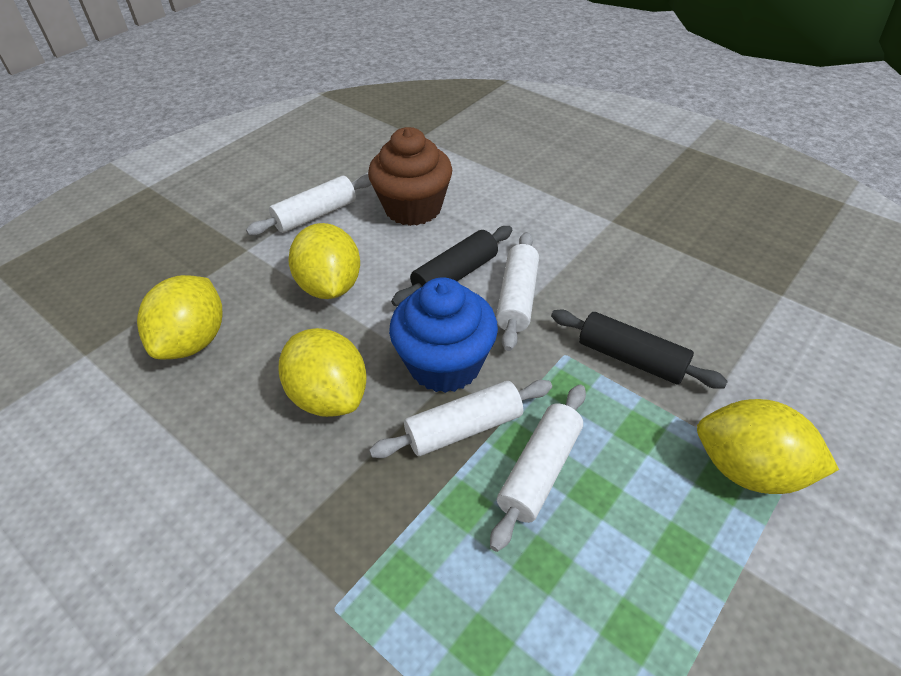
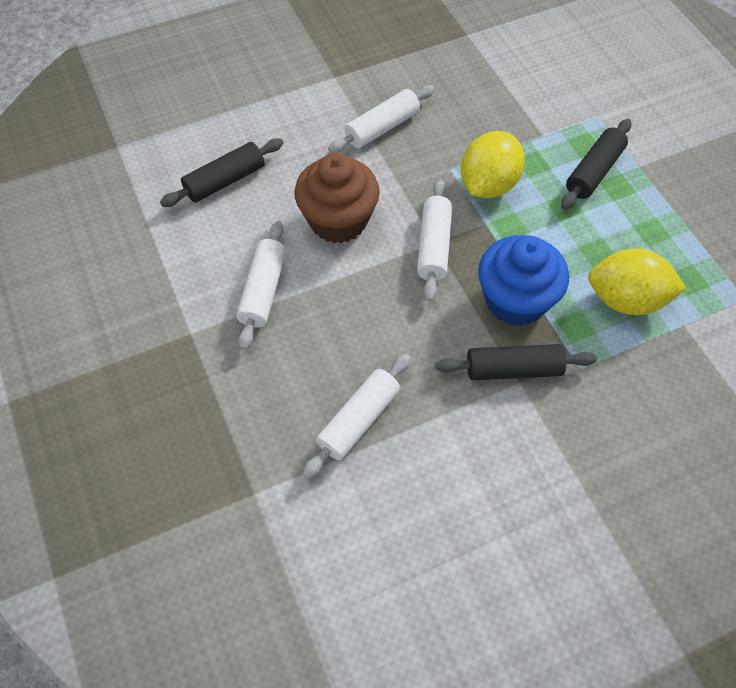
black rolling pin: 2 -> 3
yellow lemon: 4 -> 2

